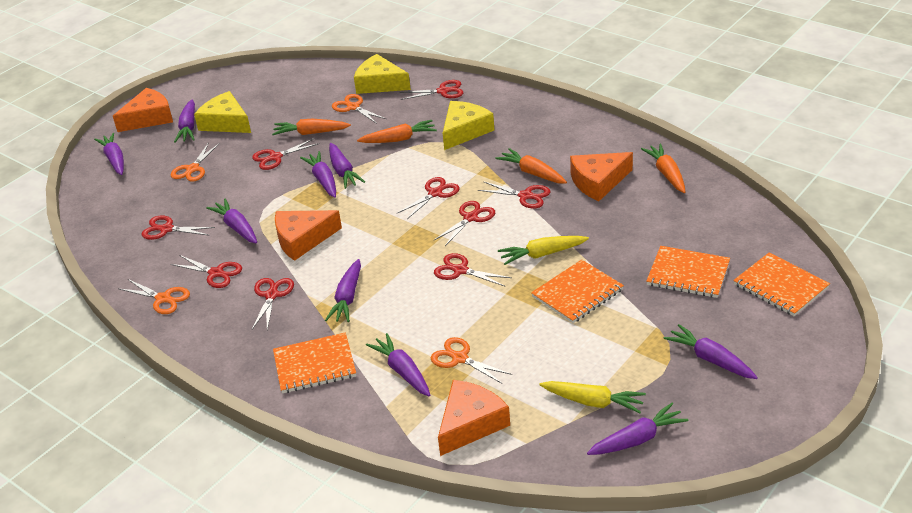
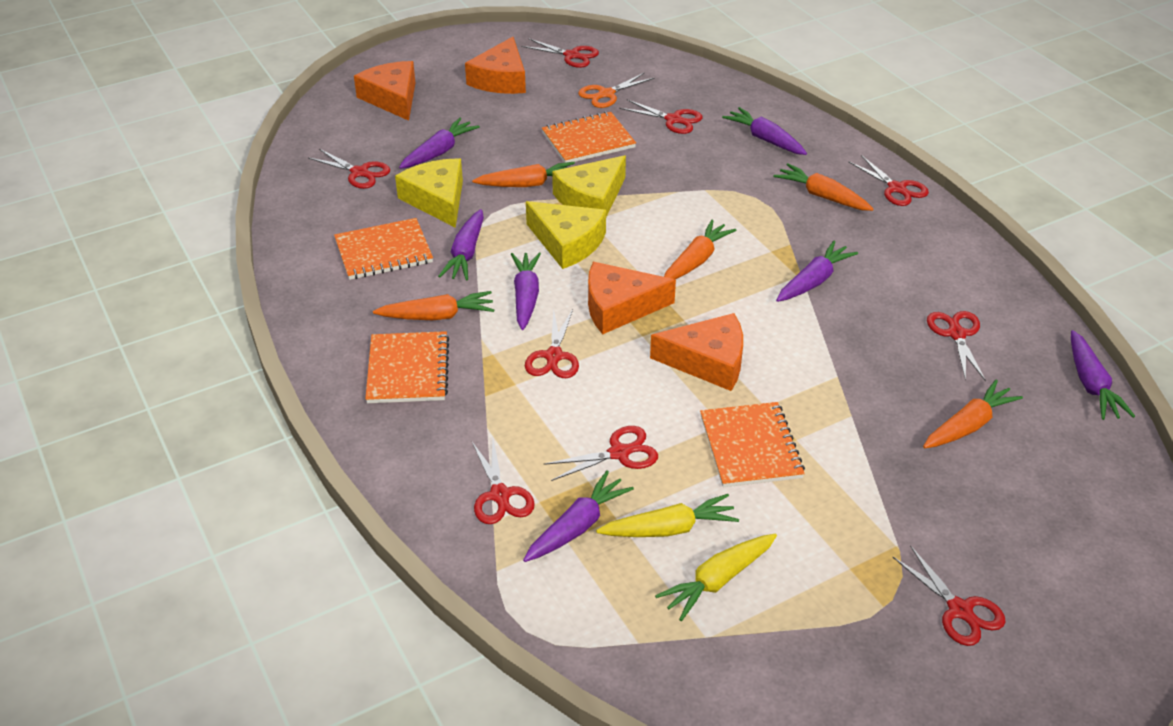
orange carrot: 4 -> 5
orange scissors: 4 -> 1
purple carrot: 9 -> 7

